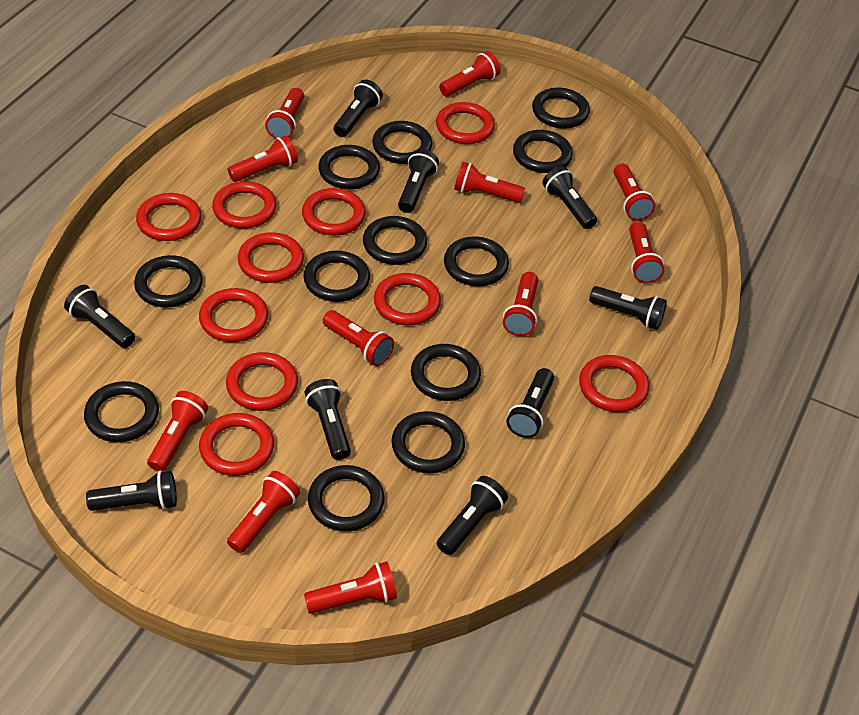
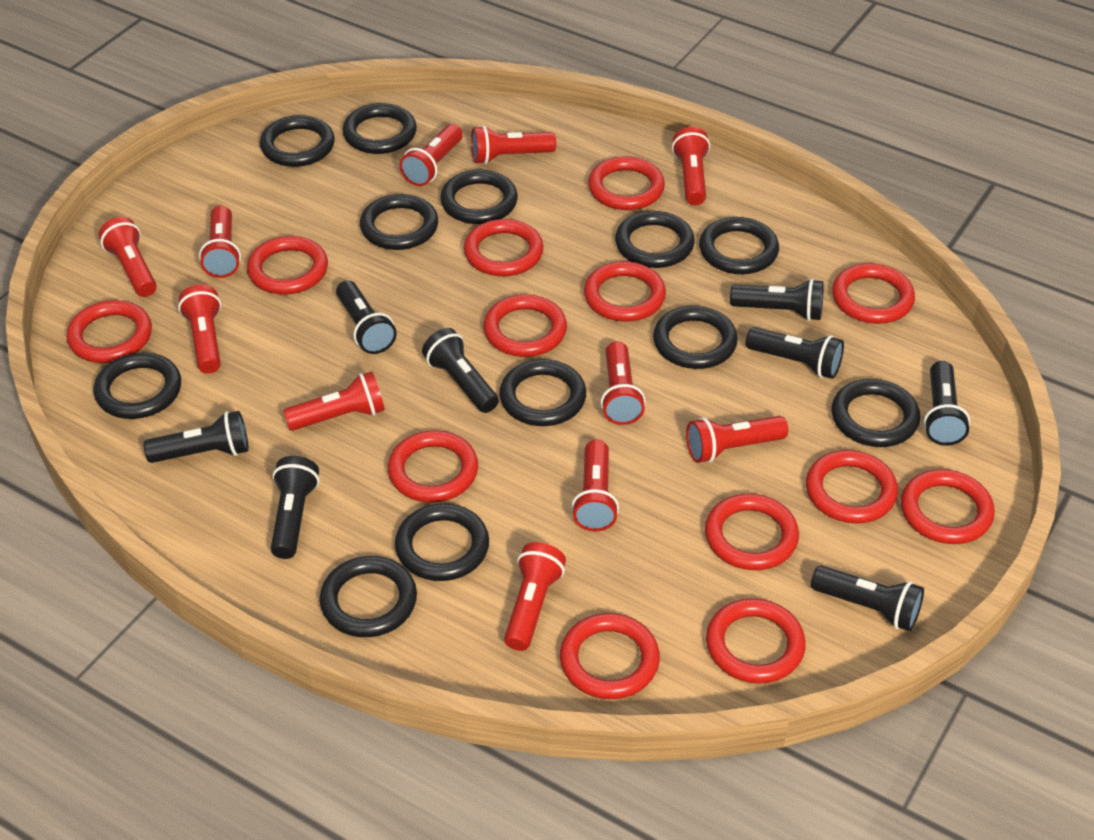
black flashlight: 9 -> 8
red ring: 10 -> 13

